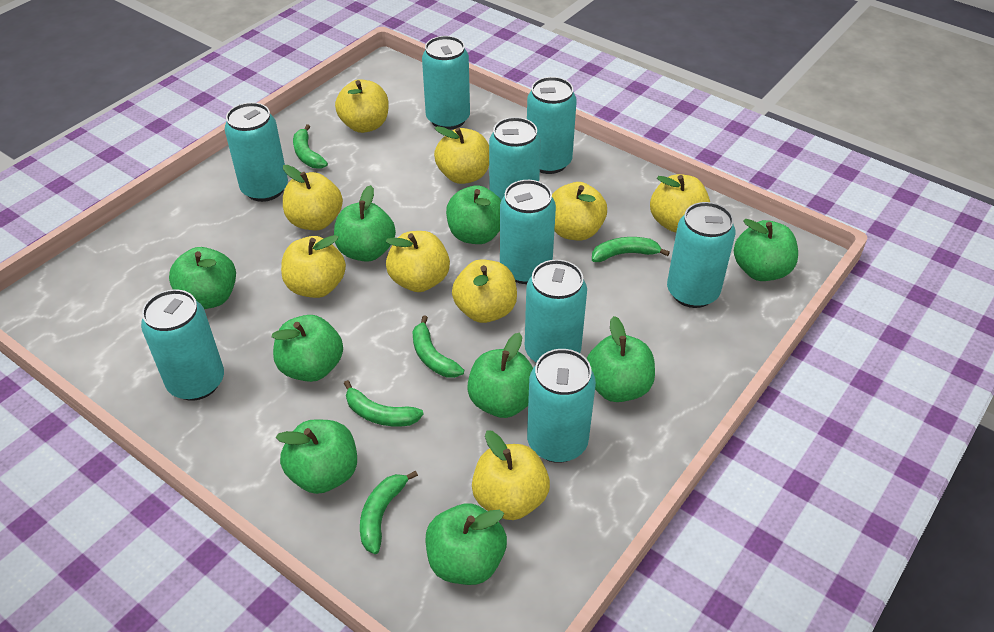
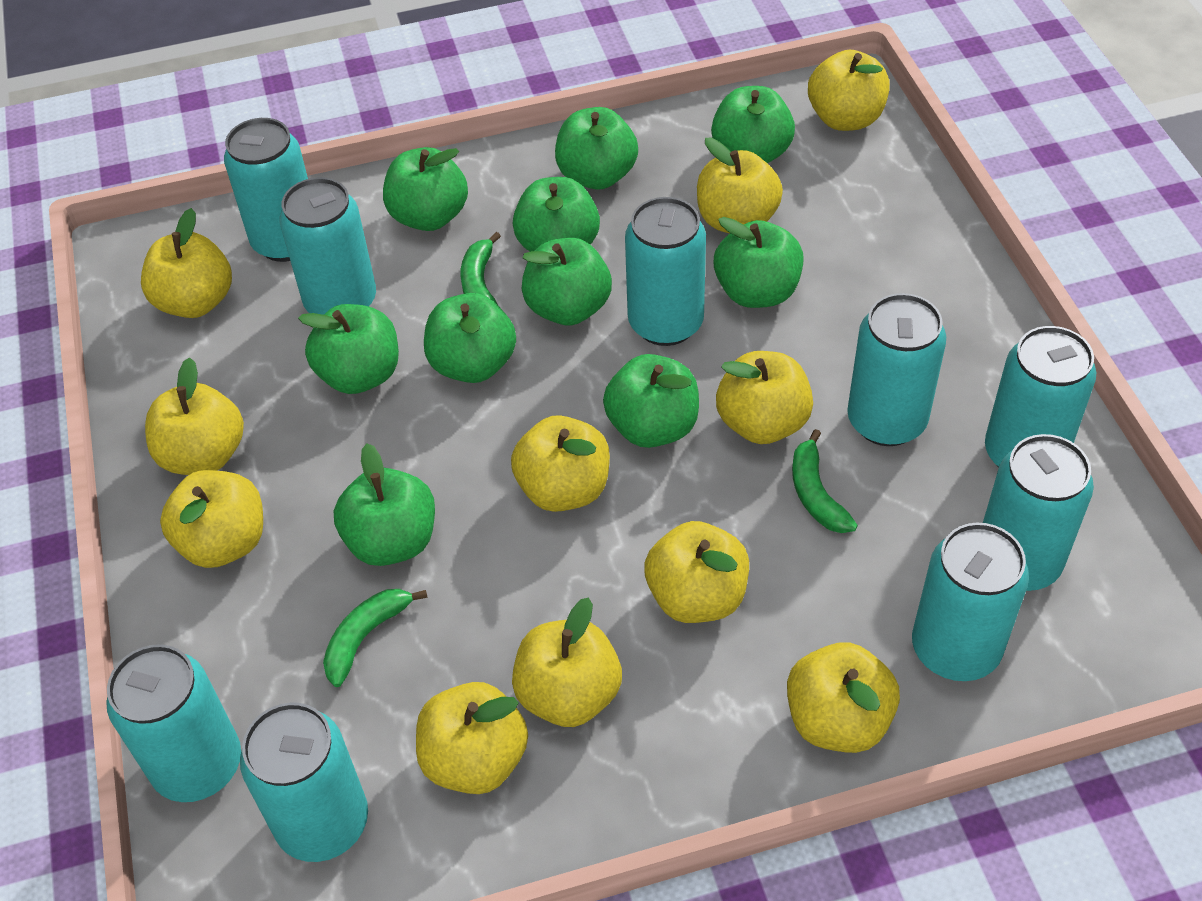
green apple: 9 -> 10
green banana: 5 -> 3
yellow apple: 9 -> 11

